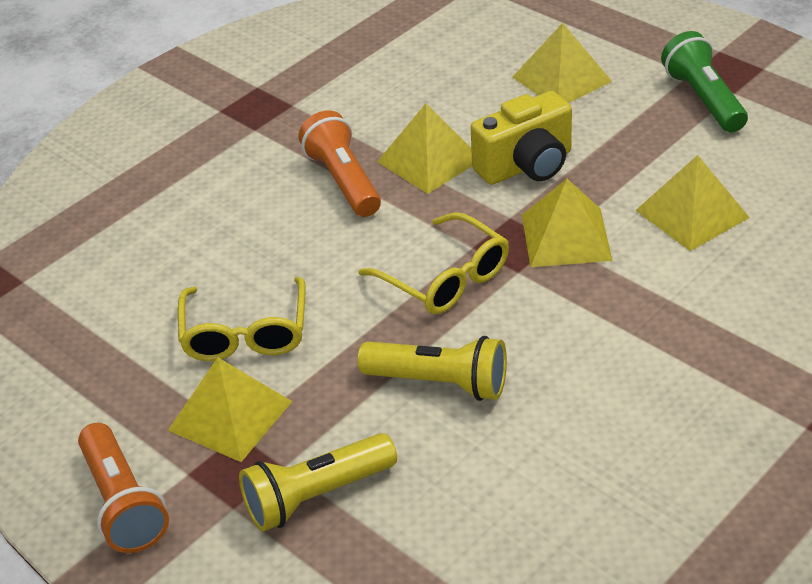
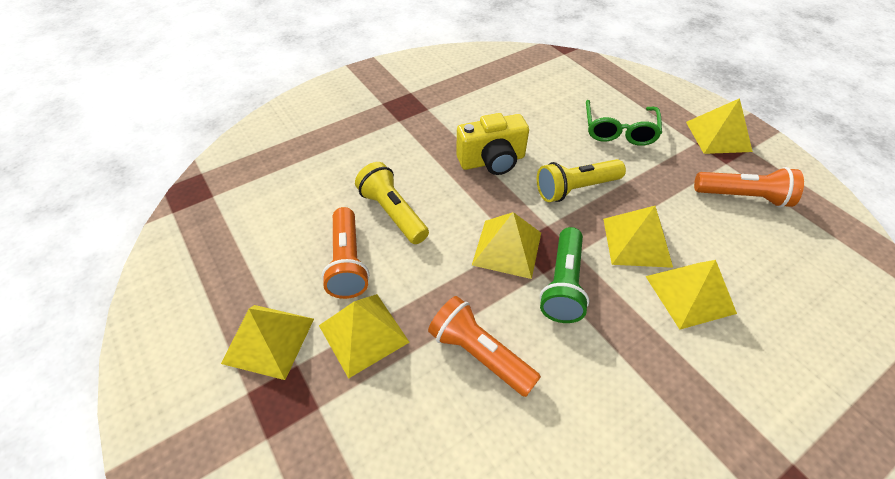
green glasses: 0 -> 1
orange flashlight: 2 -> 3
yellow glasses: 2 -> 0
yellow pyramid: 5 -> 6

